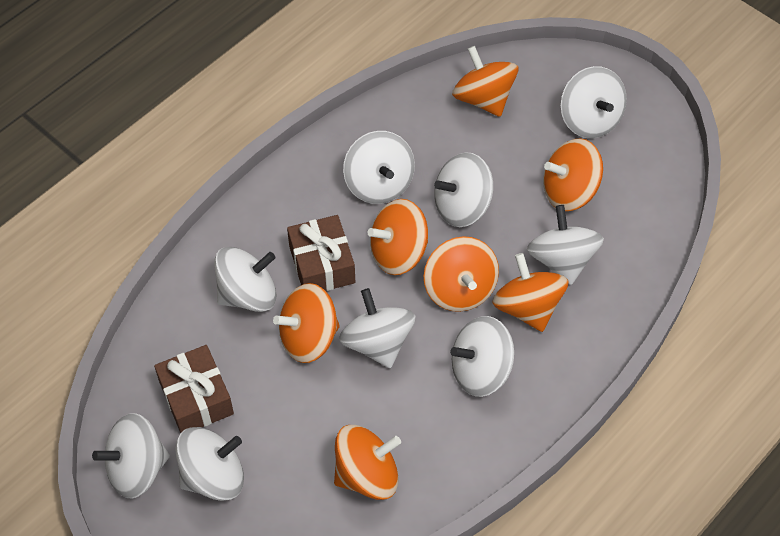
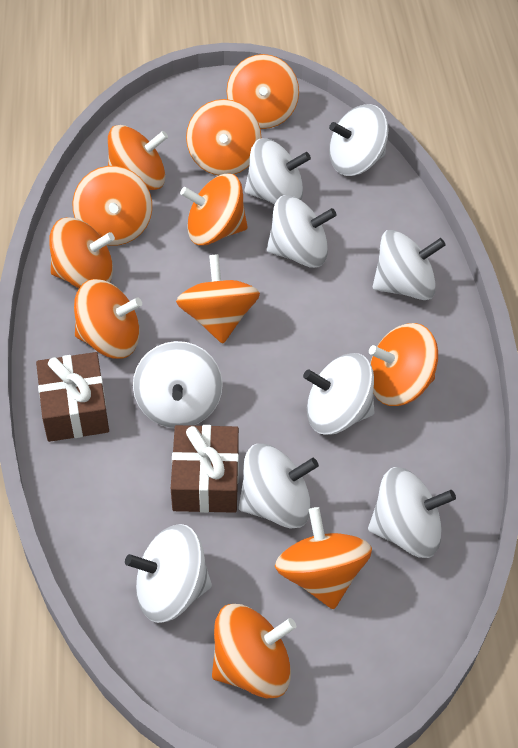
orange spinning top: 7 -> 11

